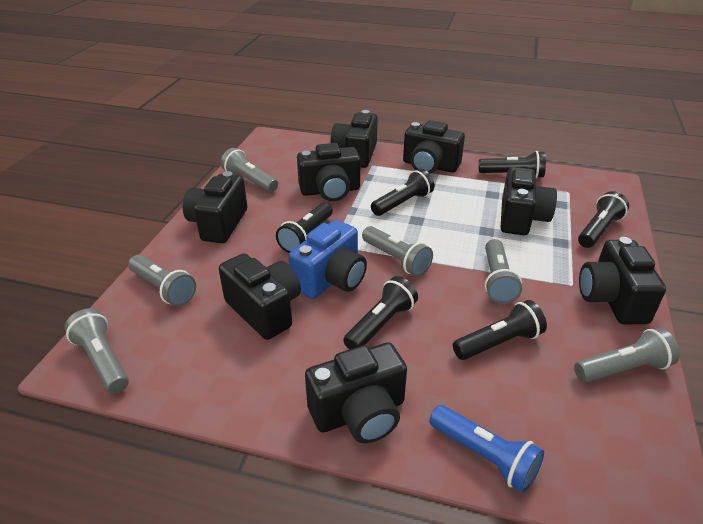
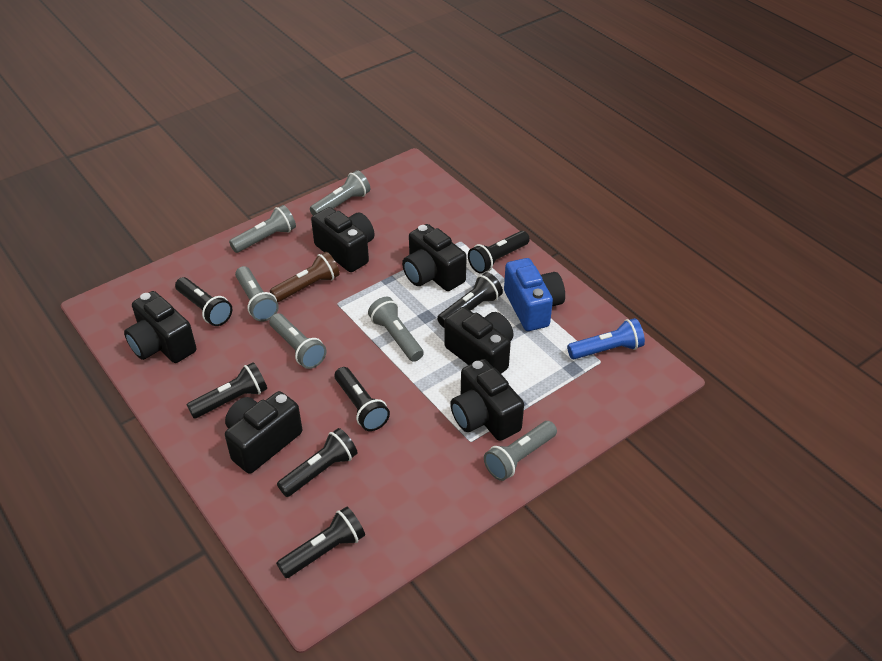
black camera: 8 -> 6
black flashlight: 6 -> 7
brown flashlight: 0 -> 1

